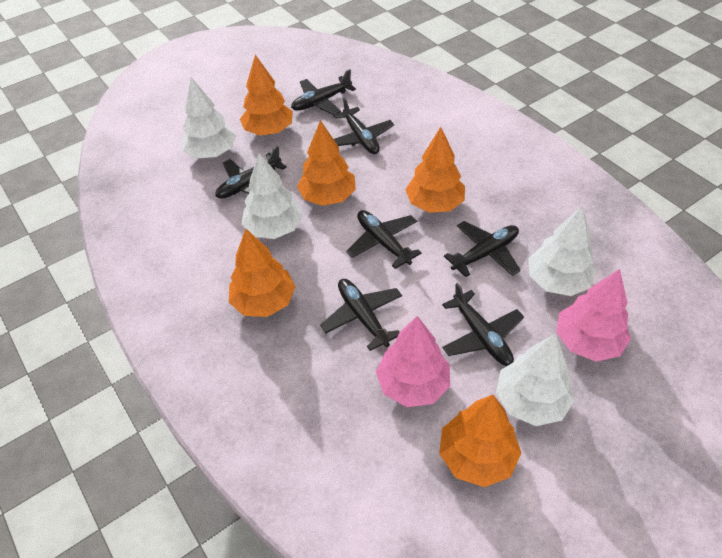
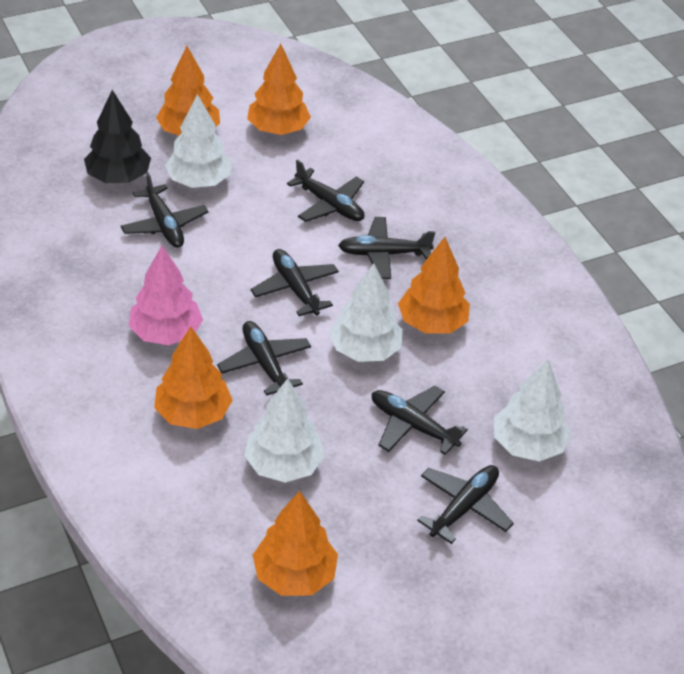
black tree: 0 -> 1
pink tree: 2 -> 1

